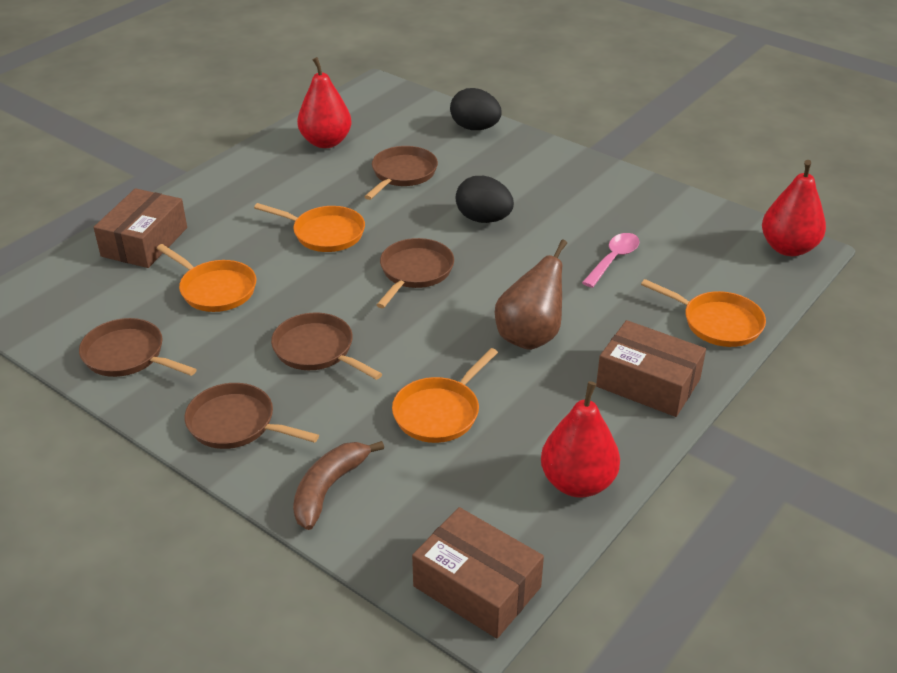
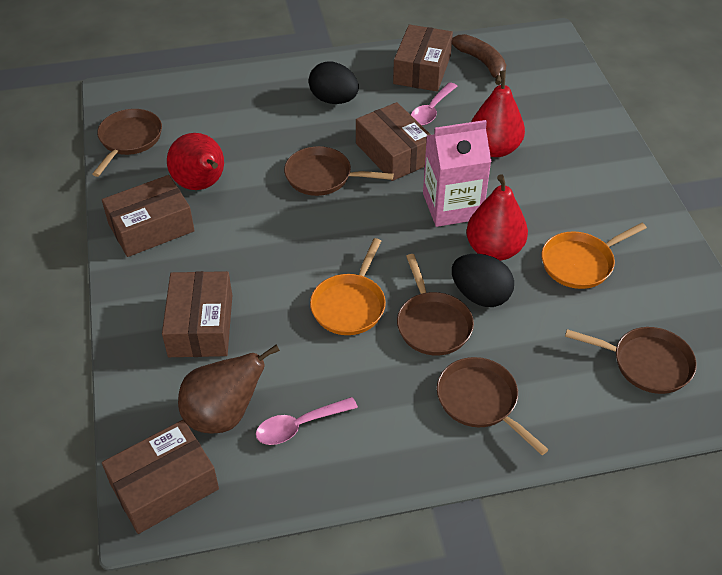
brown box: 3 -> 5
orange pan: 4 -> 2
pink carton: 0 -> 1
pink spoon: 1 -> 2

